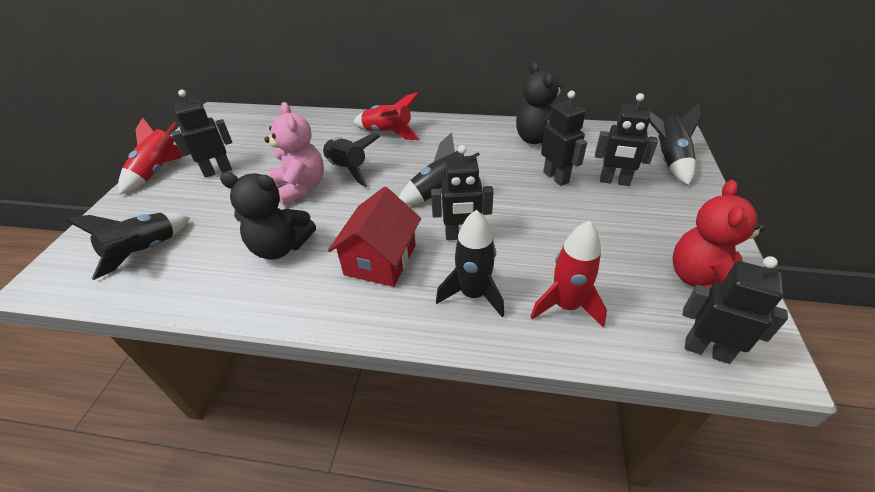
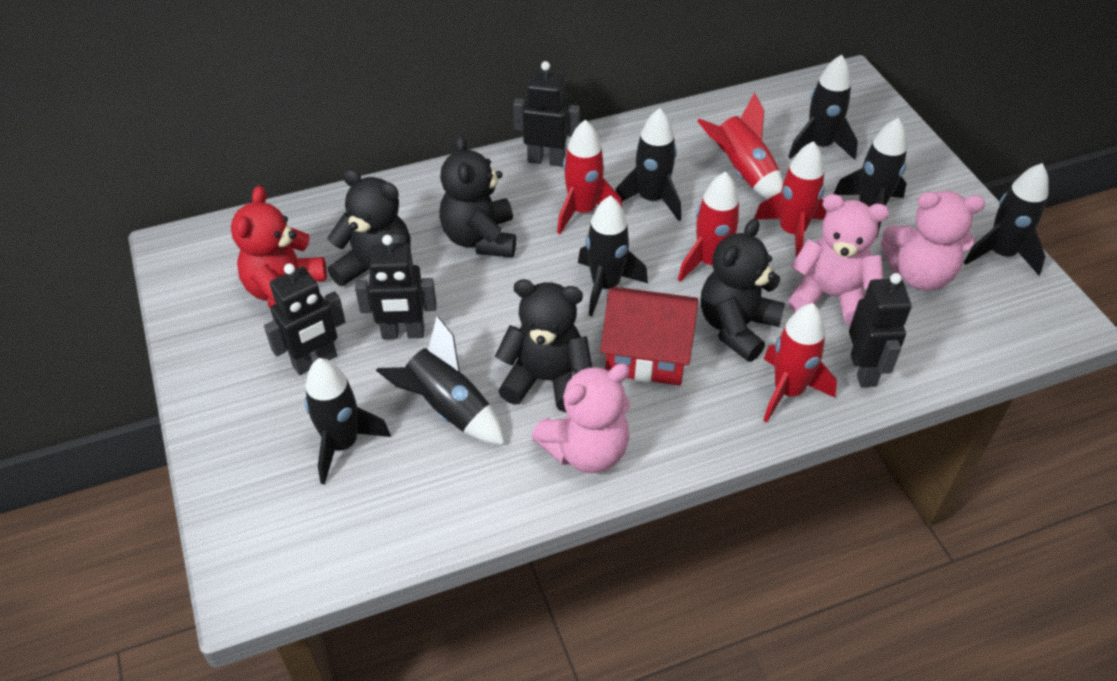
black robot: 5 -> 4
black rocket: 5 -> 7
black teddy bear: 2 -> 4
pink teddy bear: 1 -> 3
red rocket: 3 -> 5

